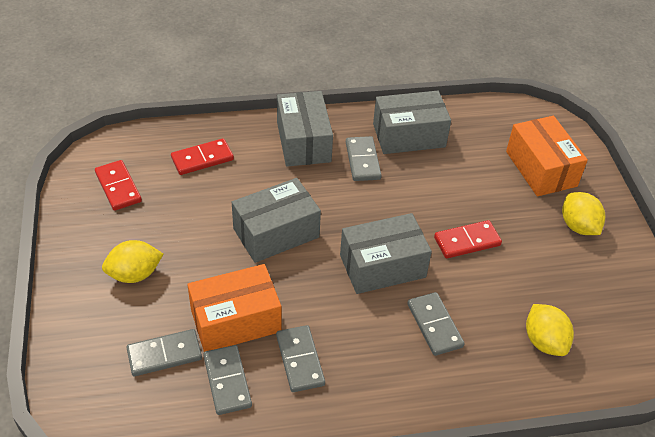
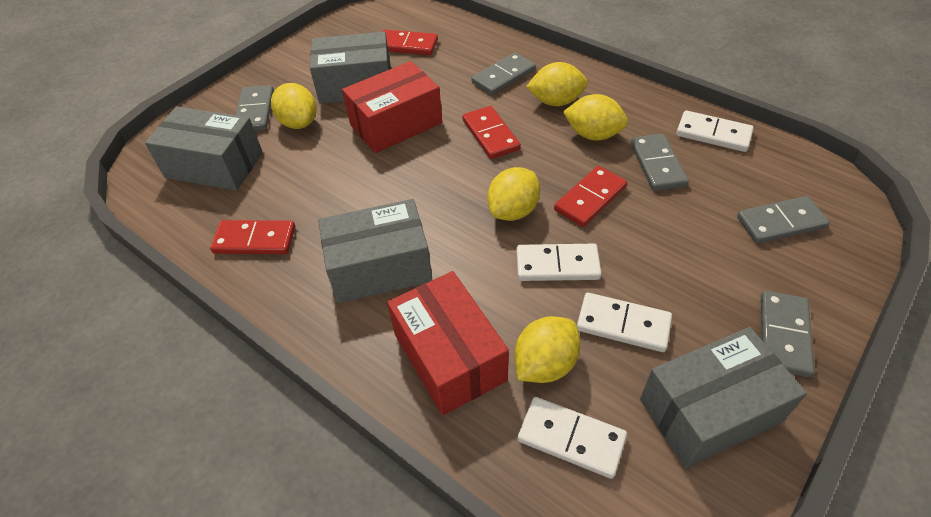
orange box: 2 -> 0
red box: 0 -> 2
red domino: 3 -> 4
white domino: 0 -> 4
yellow lemon: 3 -> 5

